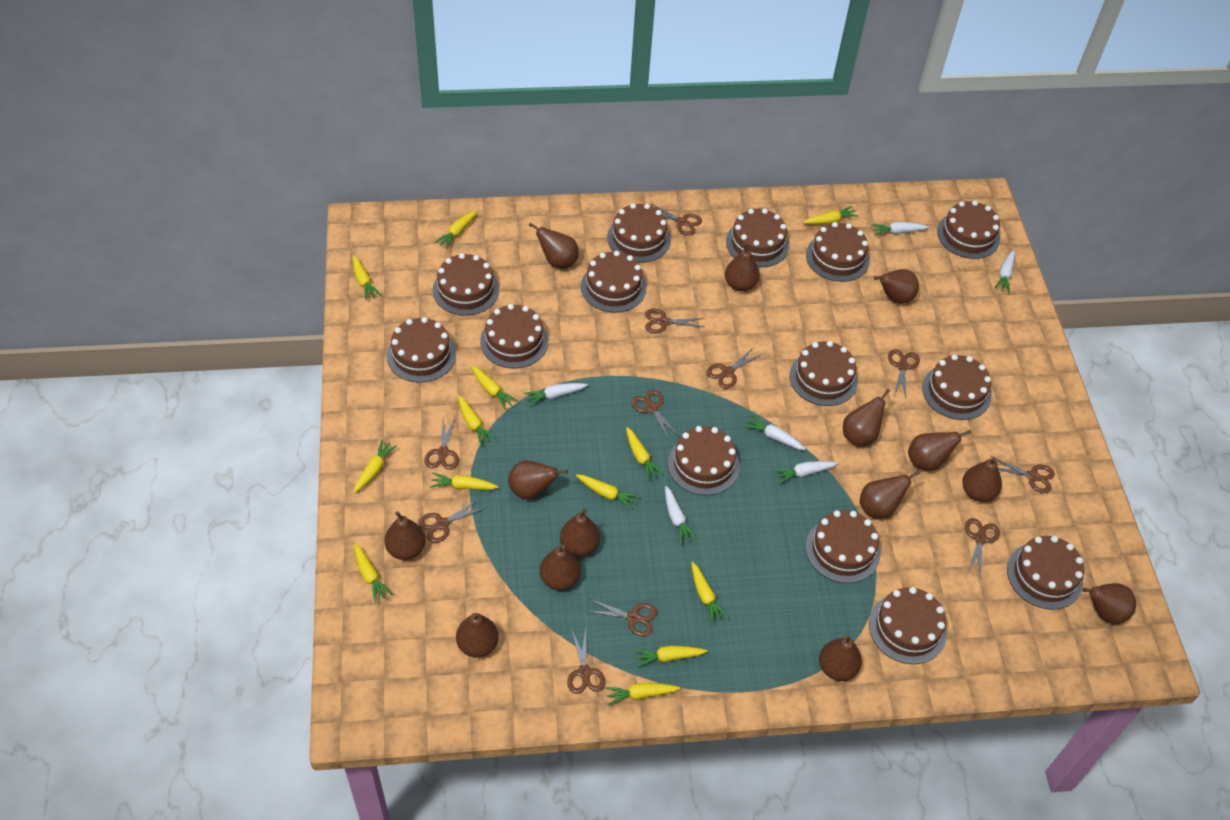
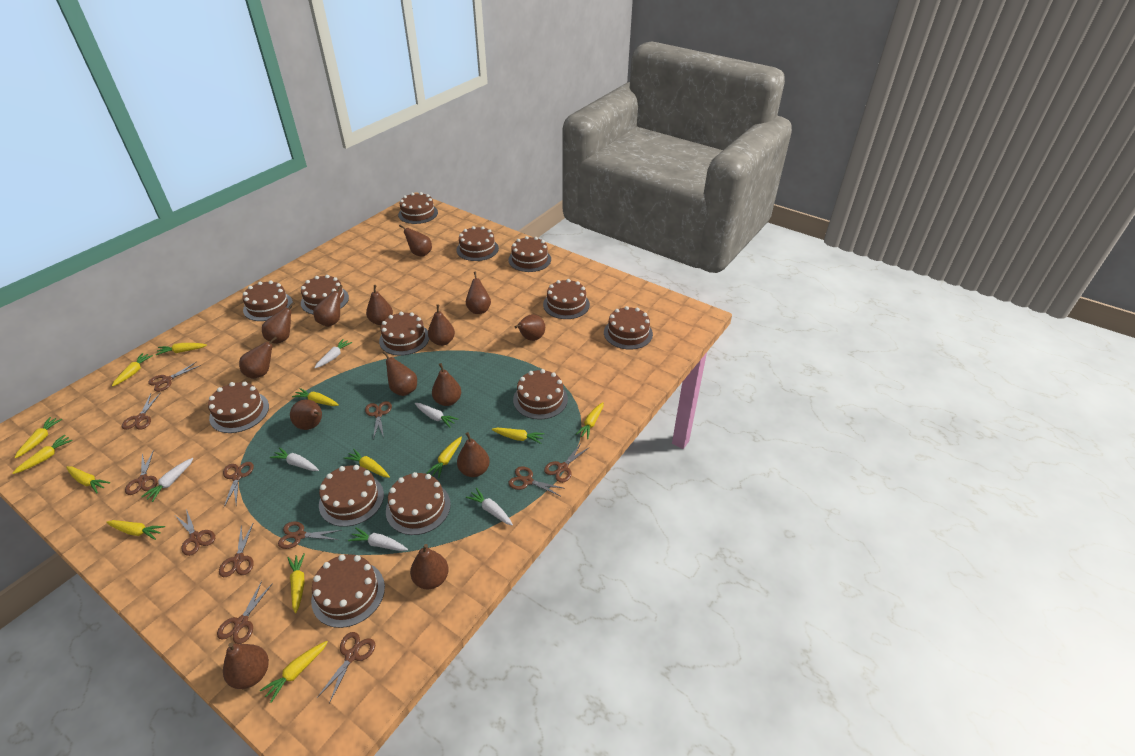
brown cake: 14 -> 13
brown scissors: 11 -> 12

